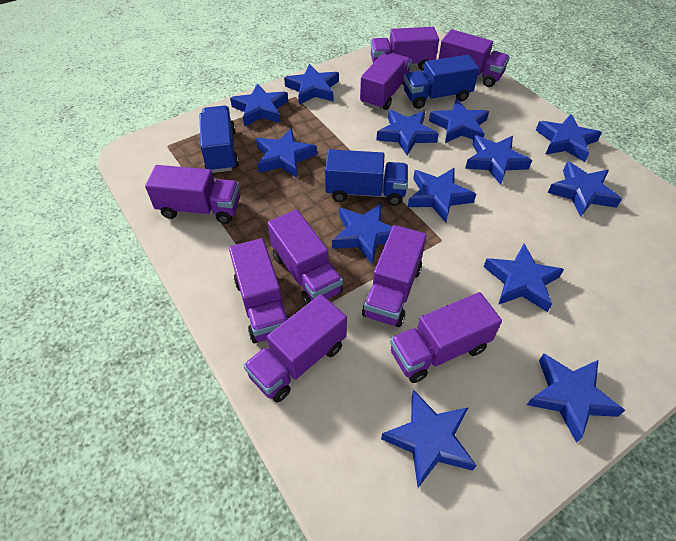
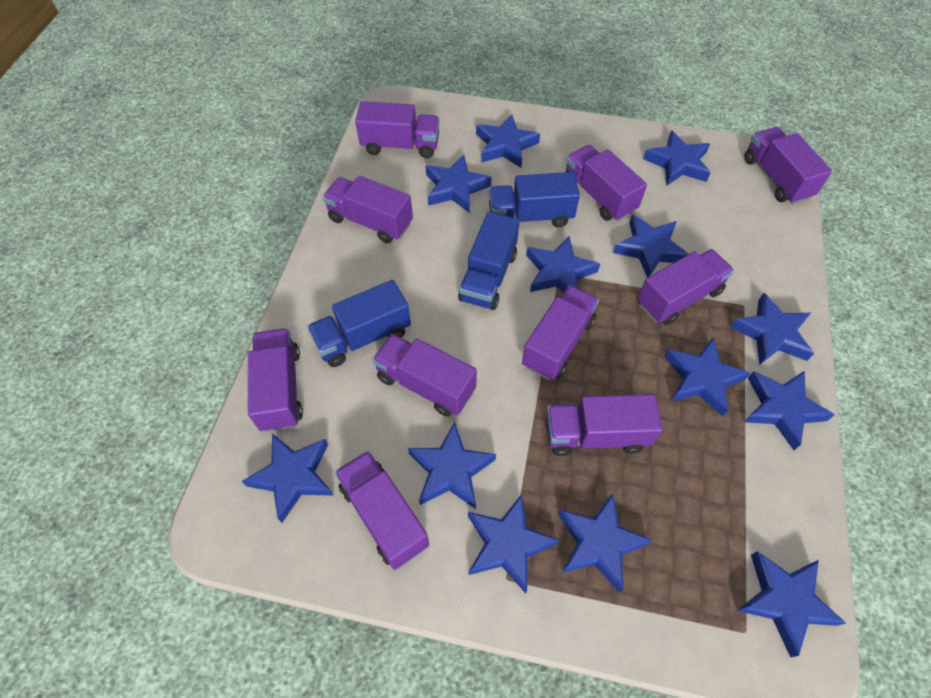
purple truck: 9 -> 10

